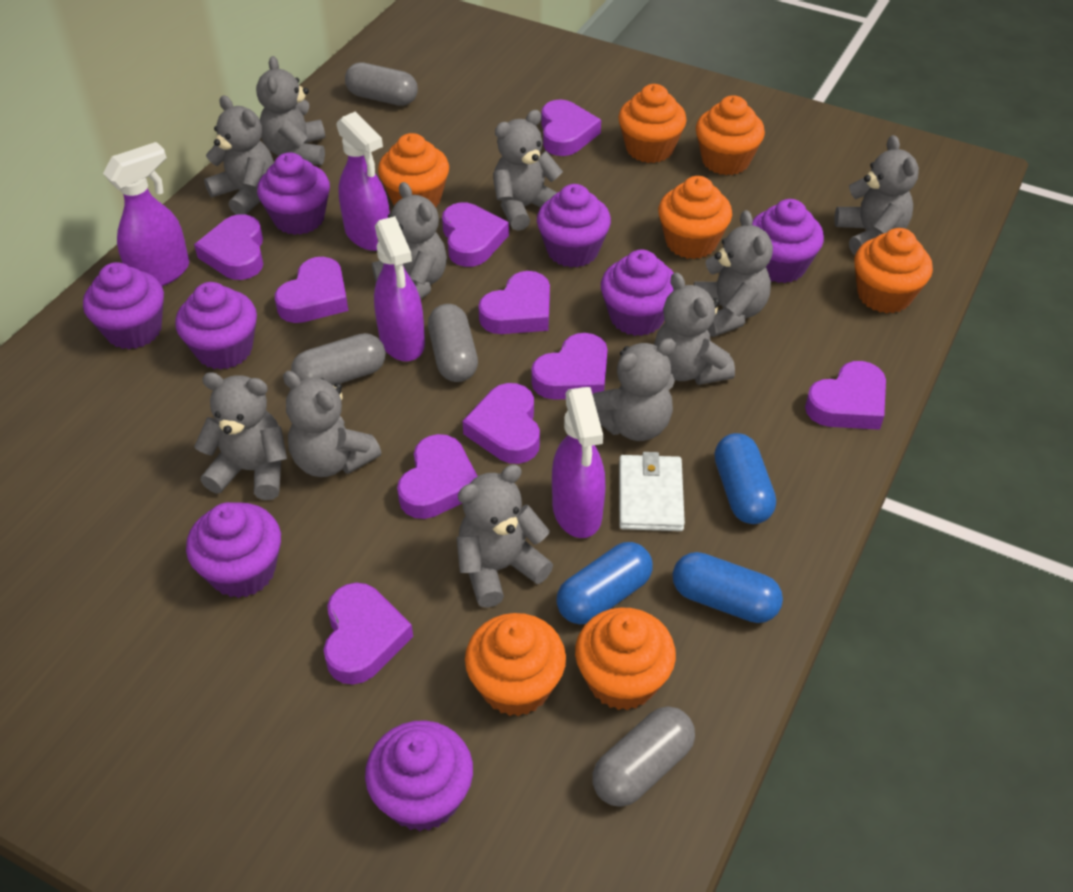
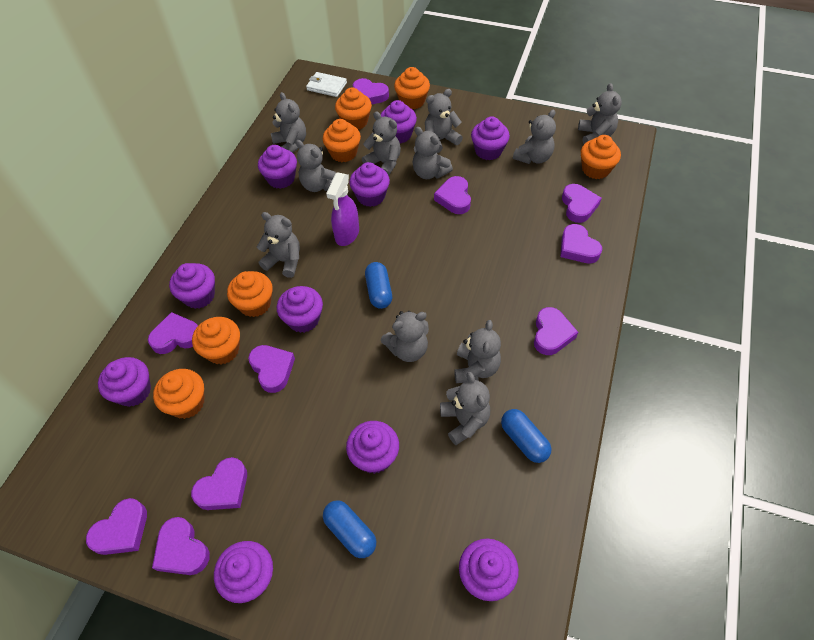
grey capsule: 4 -> 0
purple cupcake: 8 -> 10
purple spray bottle: 4 -> 1

